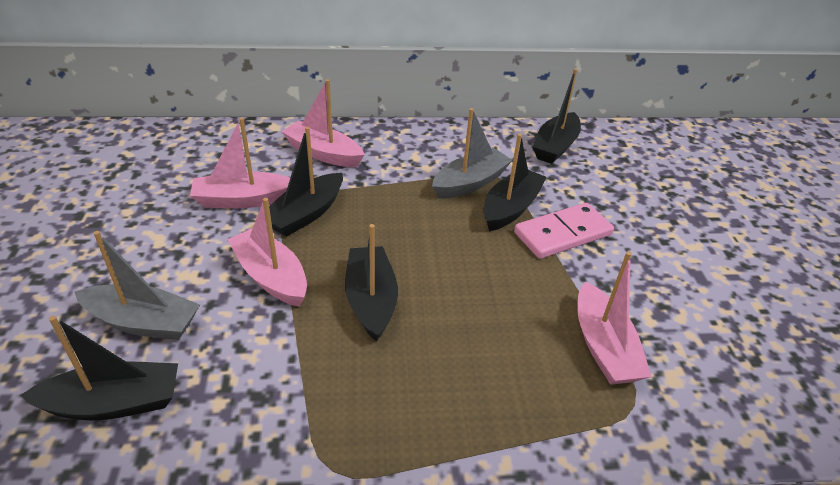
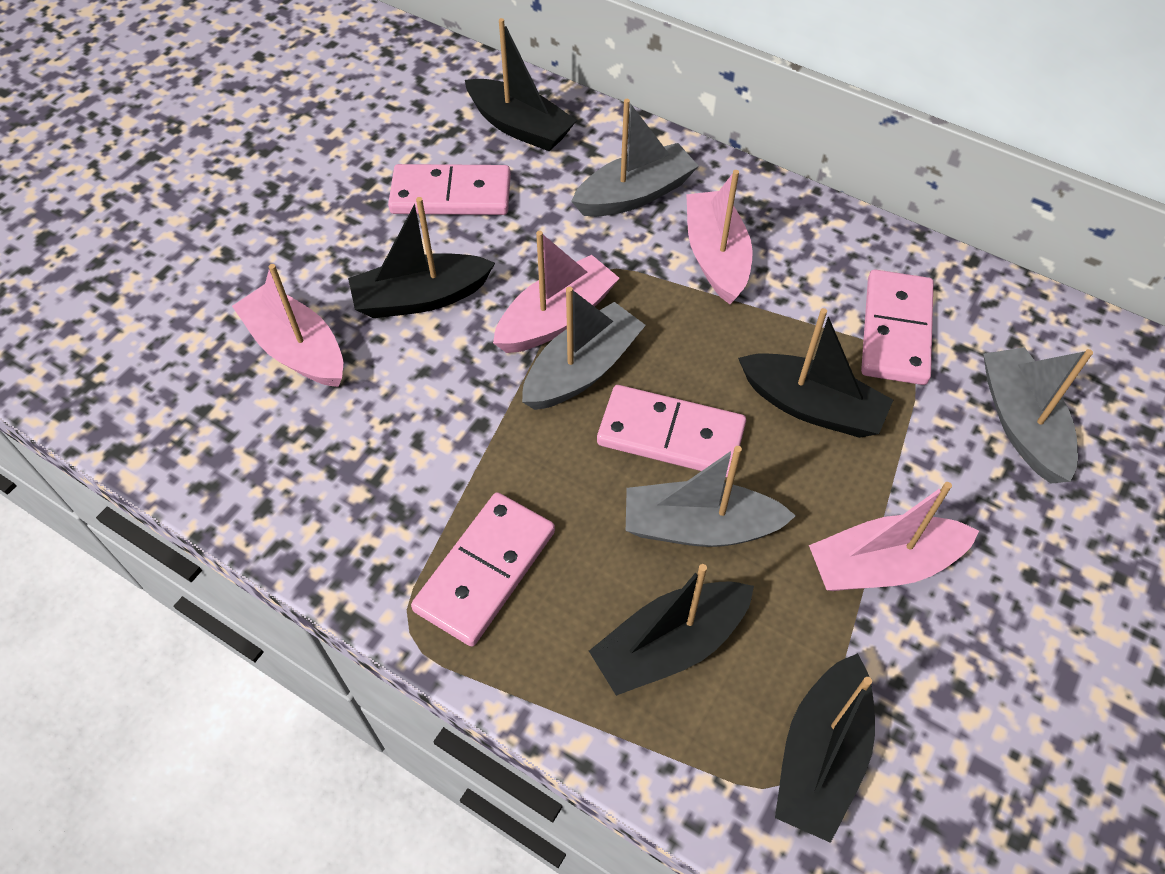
grey boat: 2 -> 4
pink domino: 1 -> 4

